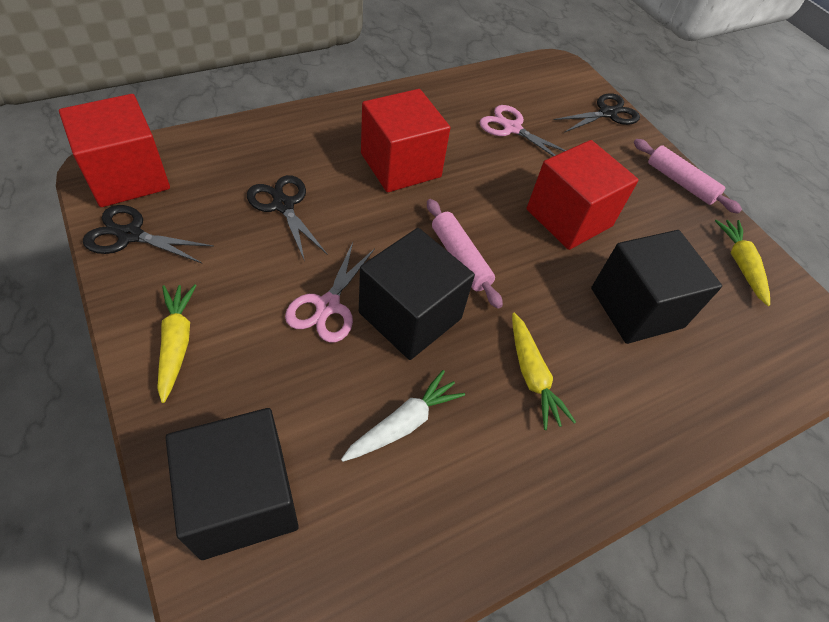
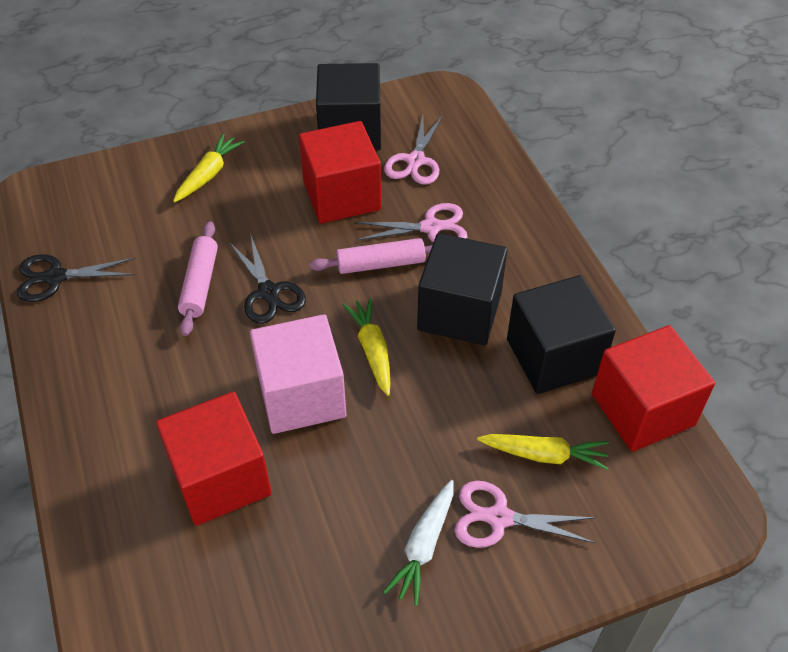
black scissors: 3 -> 2
pink cube: 0 -> 1
pink scissors: 2 -> 3

